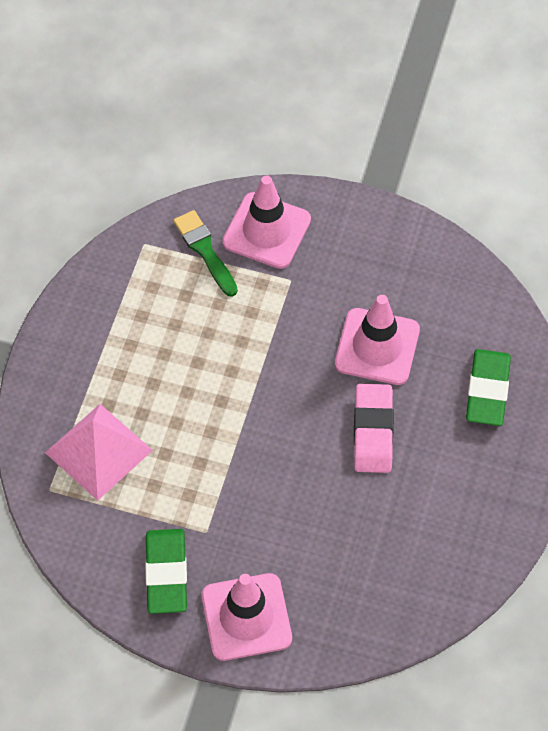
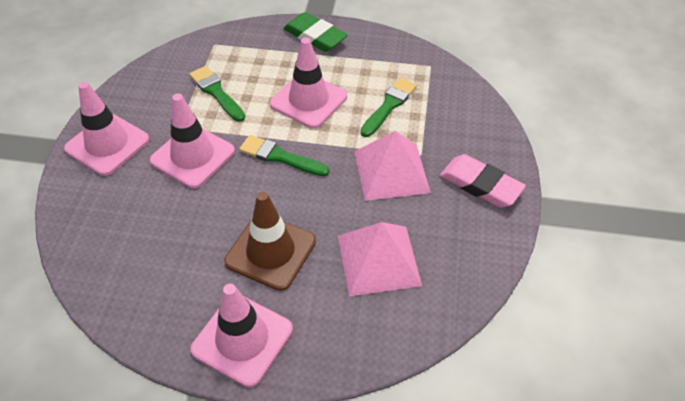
brown traffic cone: 0 -> 1
green brush: 1 -> 3
green eraser: 2 -> 1
pink pyramid: 1 -> 2
pink traffic cone: 3 -> 4

